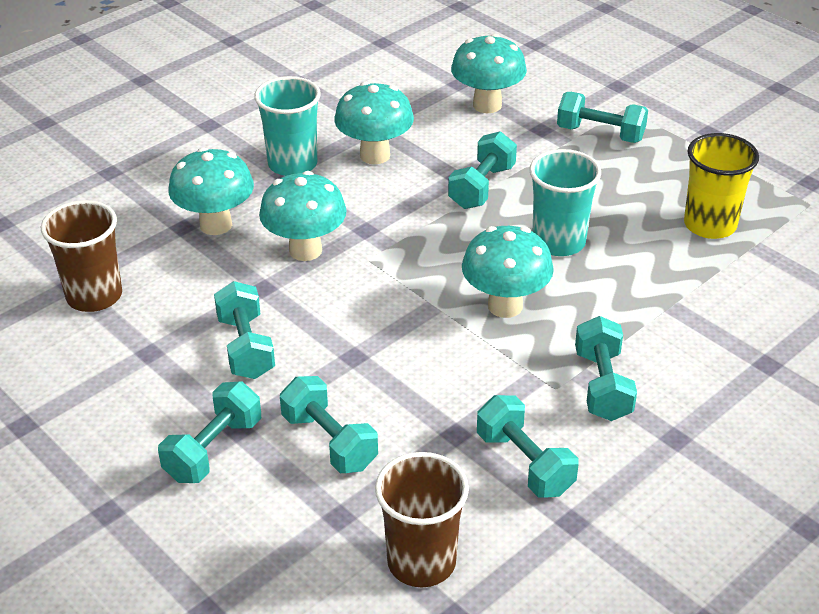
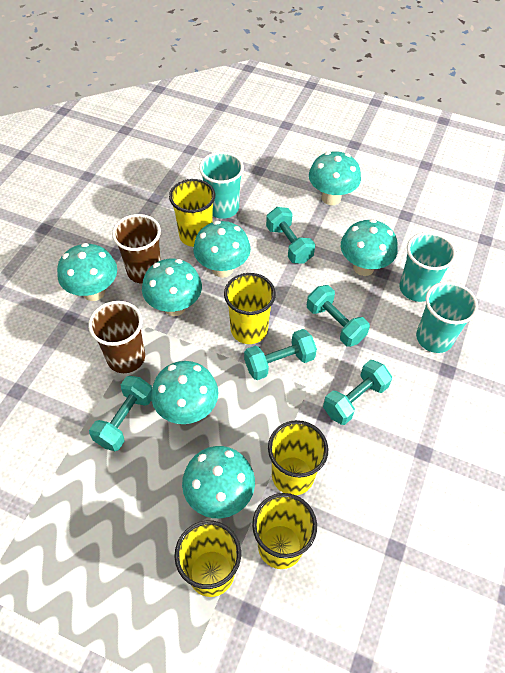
turquoise cup: 2 -> 3
turquoise dumbbell: 7 -> 5
turquoise mushroom: 5 -> 7
yellow cup: 1 -> 5

